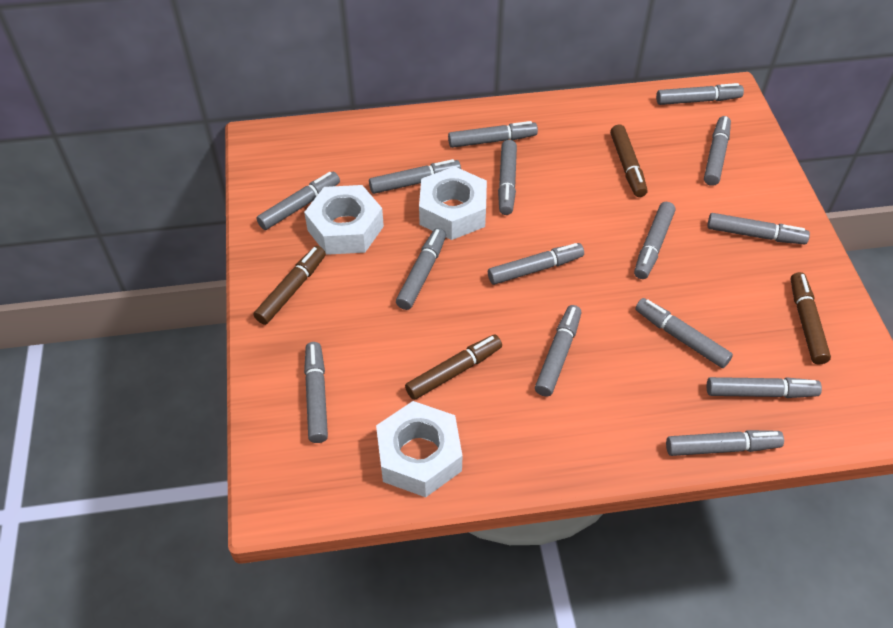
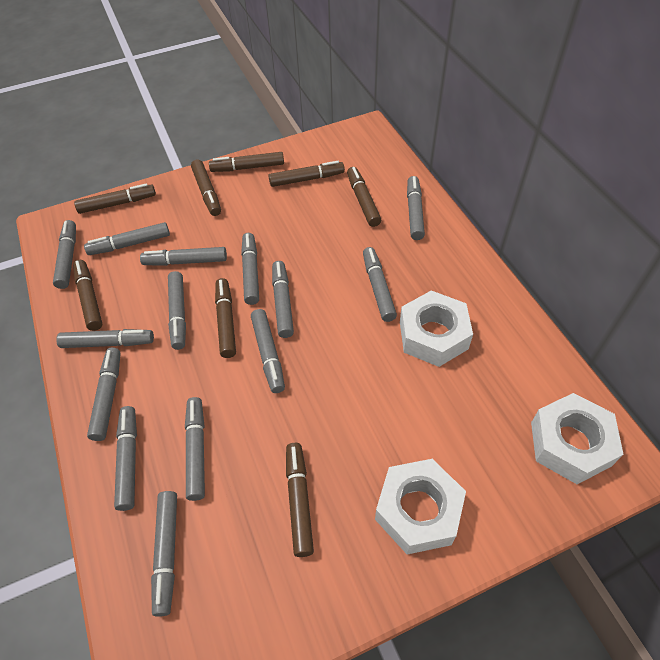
brown marker: 4 -> 8
grey marker: 15 -> 14

